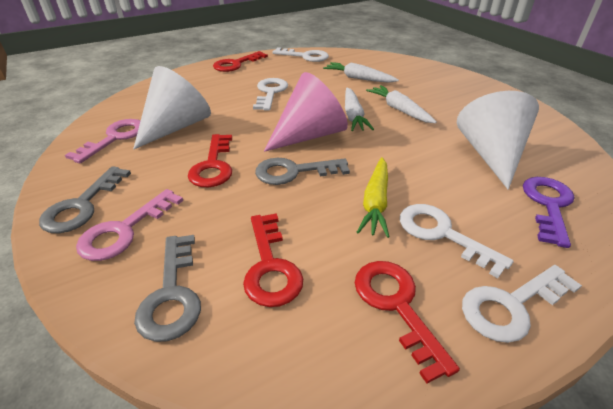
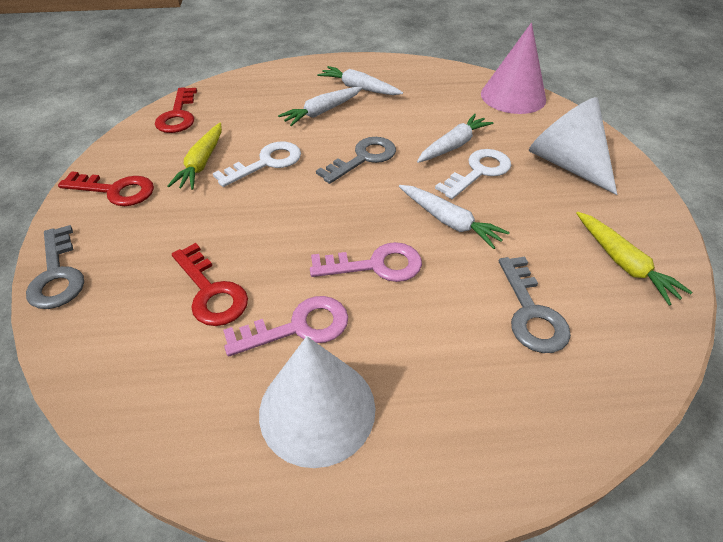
purple key: 1 -> 0
red key: 4 -> 3
white carrot: 3 -> 4
white key: 4 -> 2
yellow carrot: 1 -> 2

